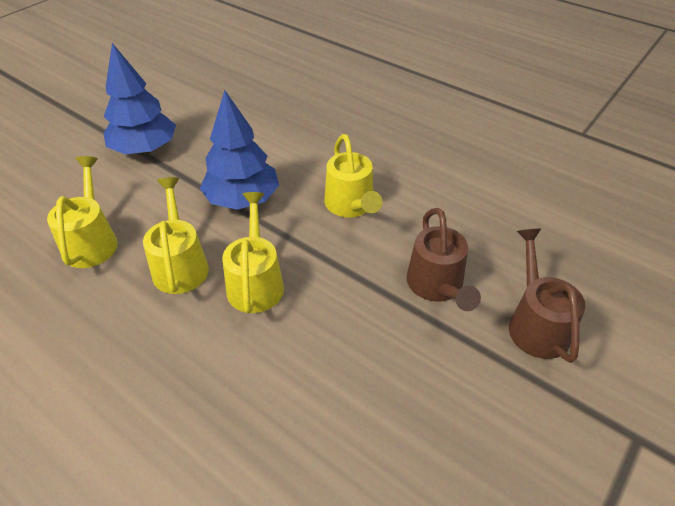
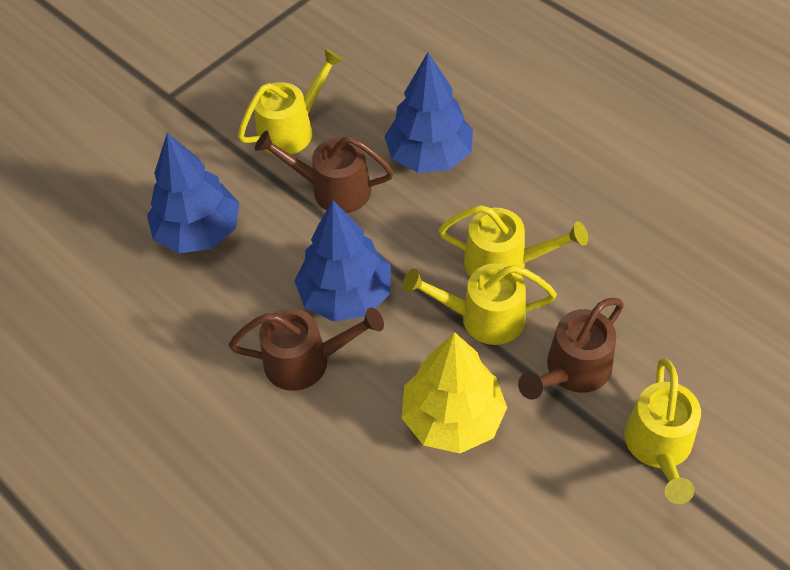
blue tree: 2 -> 3
brown watering can: 2 -> 3
yellow tree: 0 -> 1

